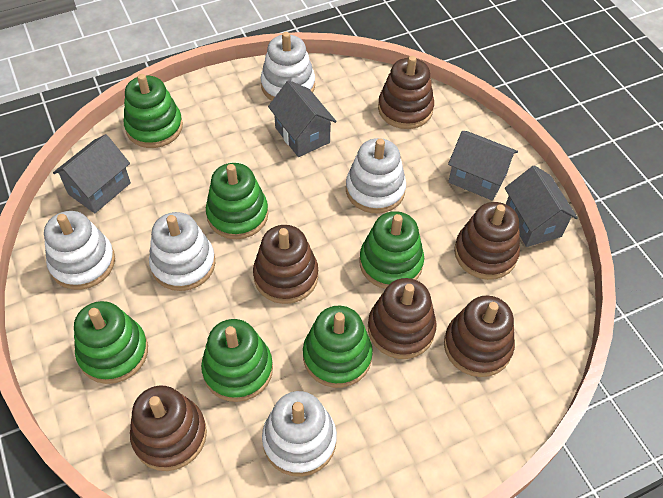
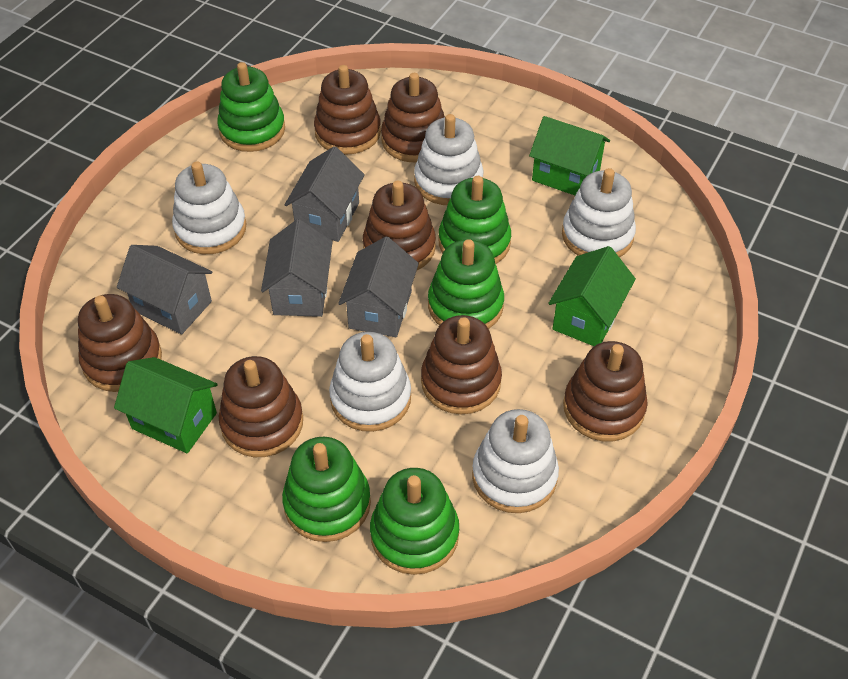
brown stacking toy: 6 -> 7
green house: 0 -> 3
green stacking toy: 6 -> 5

